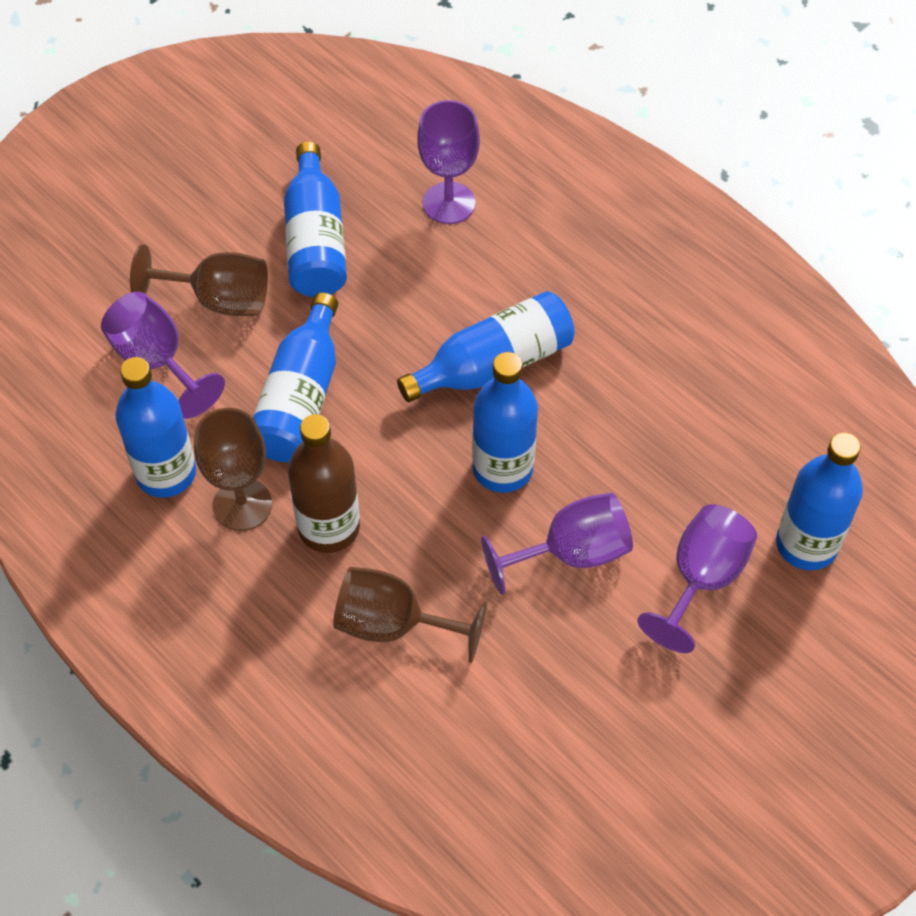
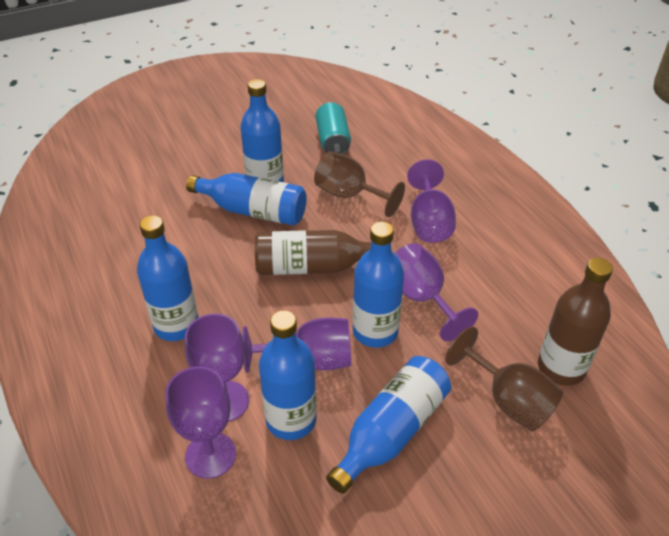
brown bottle: 1 -> 2
brown goblet: 3 -> 2
purple goblet: 4 -> 5
turquoise can: 0 -> 1

